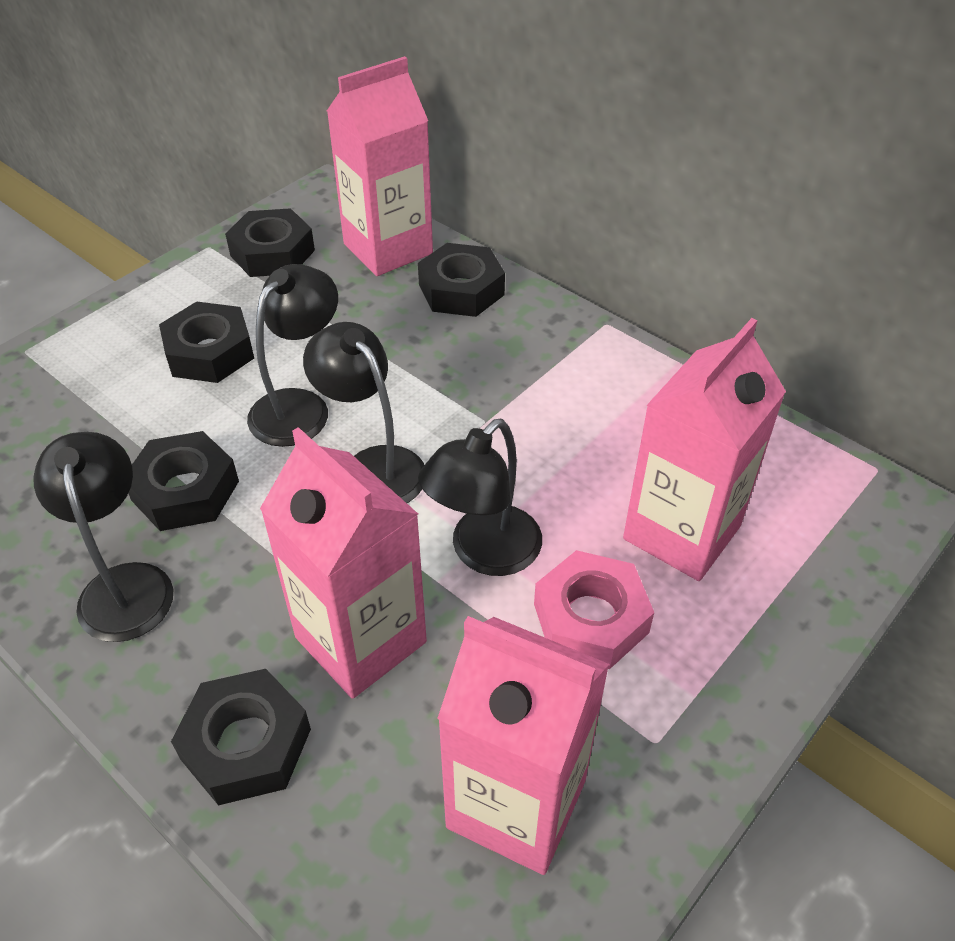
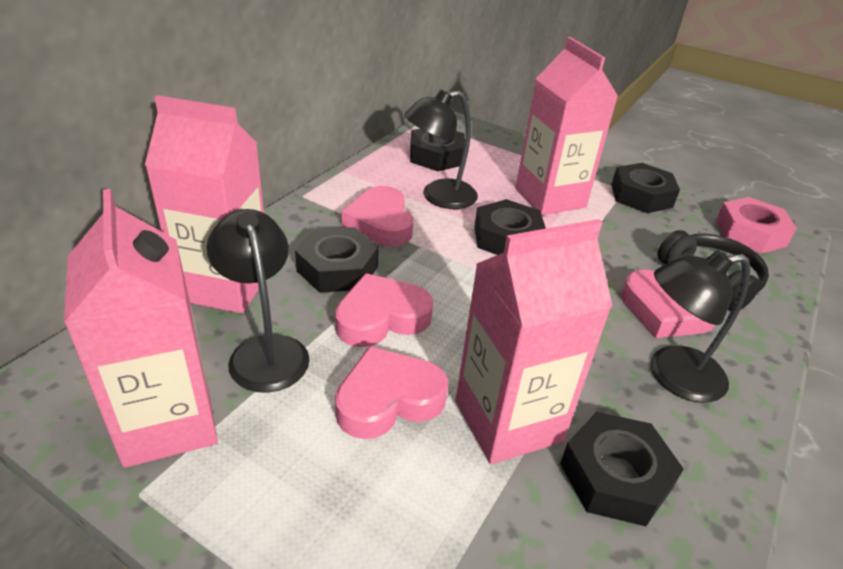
black headphones: 0 -> 1
black lamp: 4 -> 3
pink heart: 0 -> 4

